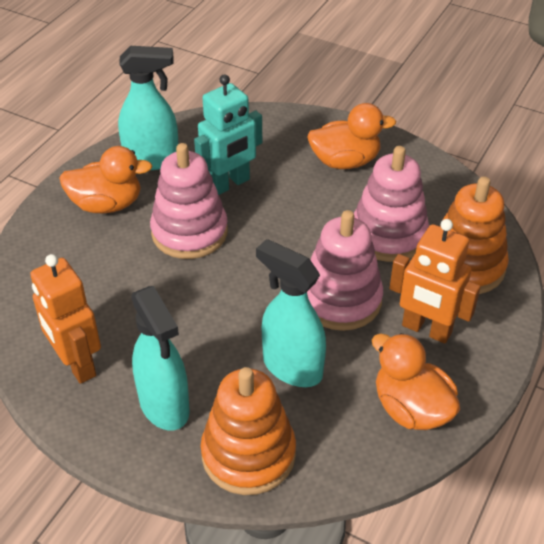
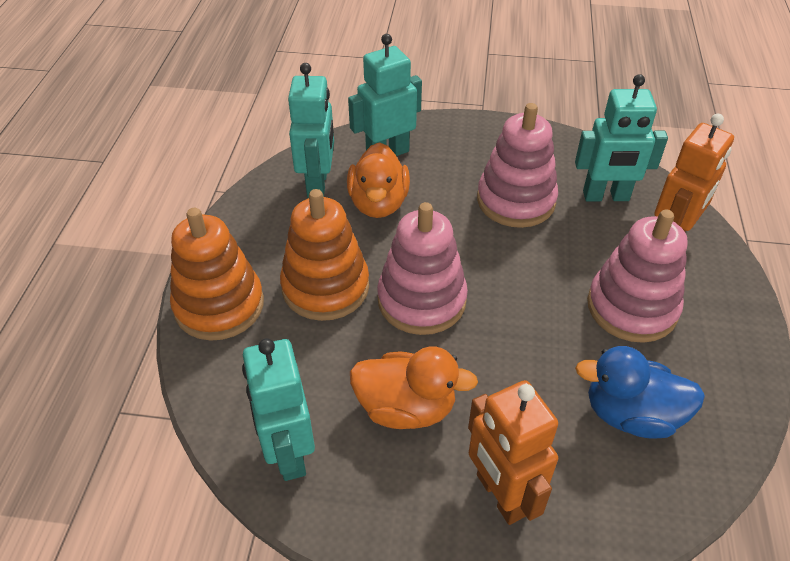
blue duck: 0 -> 1
orange duck: 3 -> 2
turquoise robot: 1 -> 4
turquoise spray bottle: 3 -> 0

